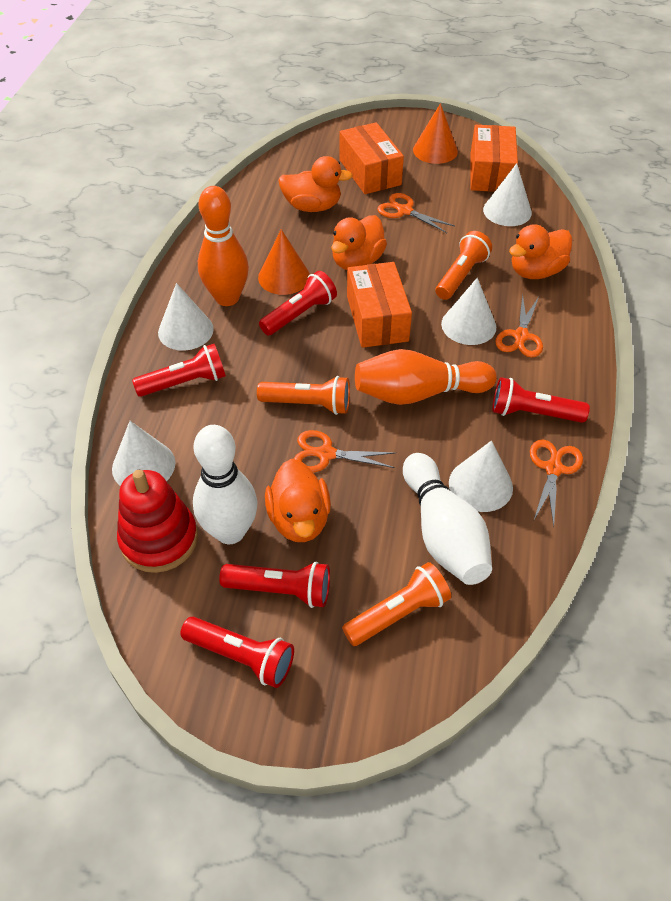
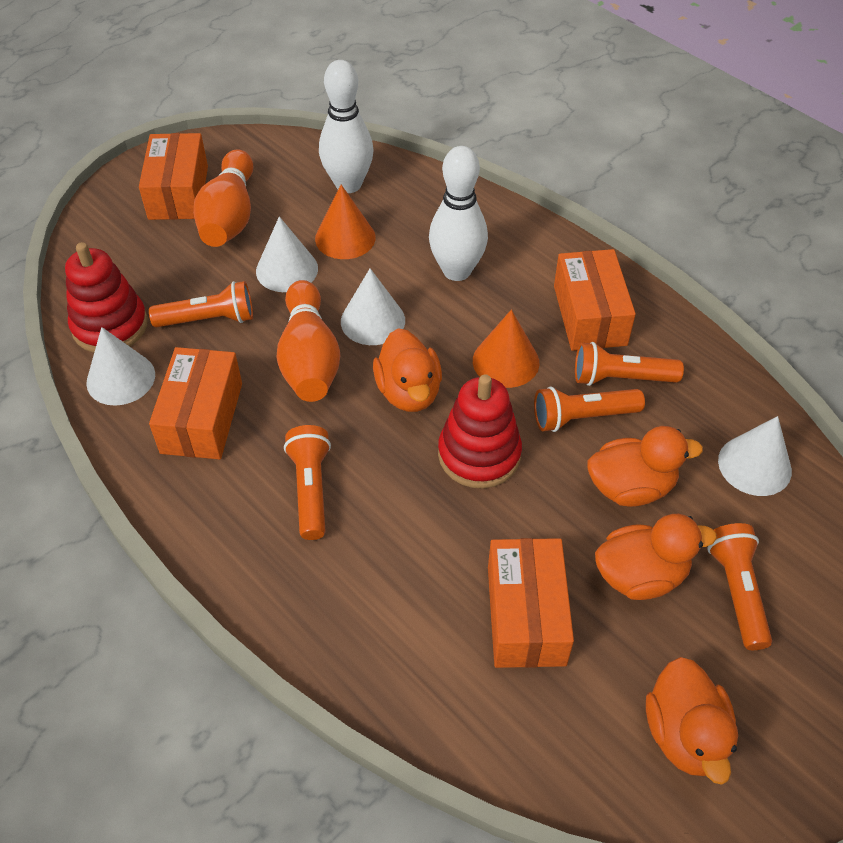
orange box: 3 -> 4
orange flashlight: 3 -> 5
orange scissors: 4 -> 0
red flashlight: 5 -> 0
red stacking toy: 1 -> 2
white cone: 5 -> 4

